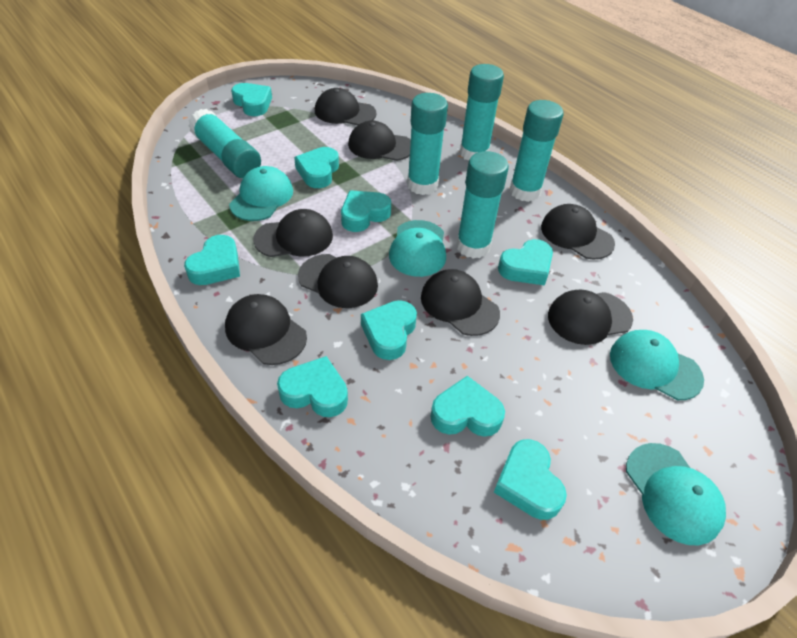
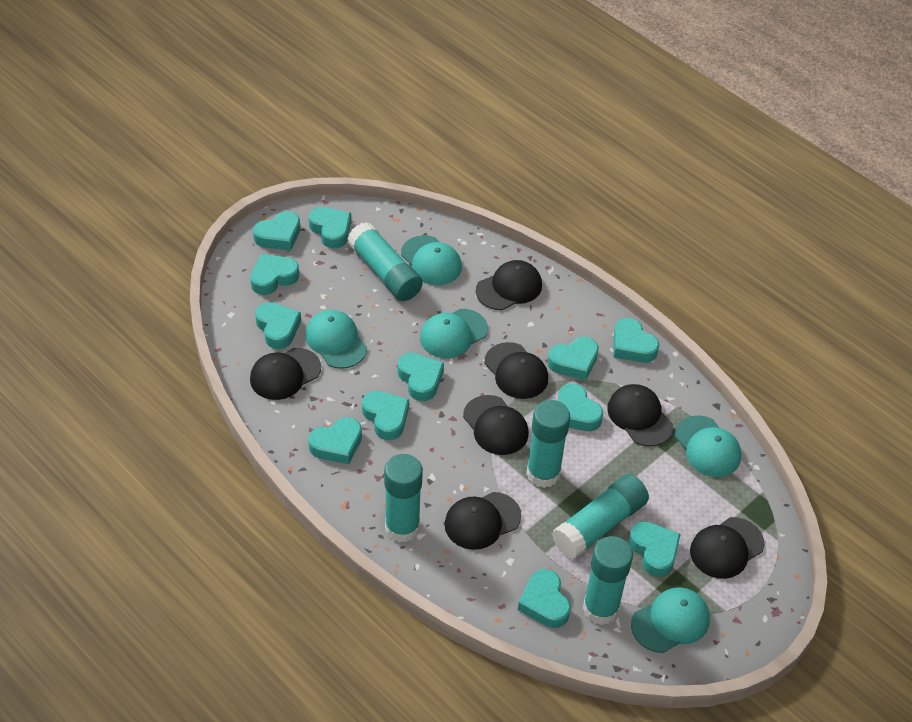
black cap: 8 -> 7
turquoise cap: 4 -> 5
turquoise heart: 9 -> 12

